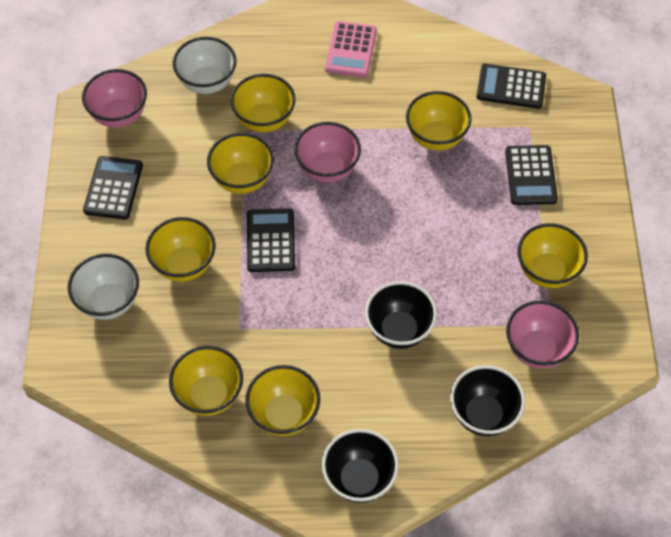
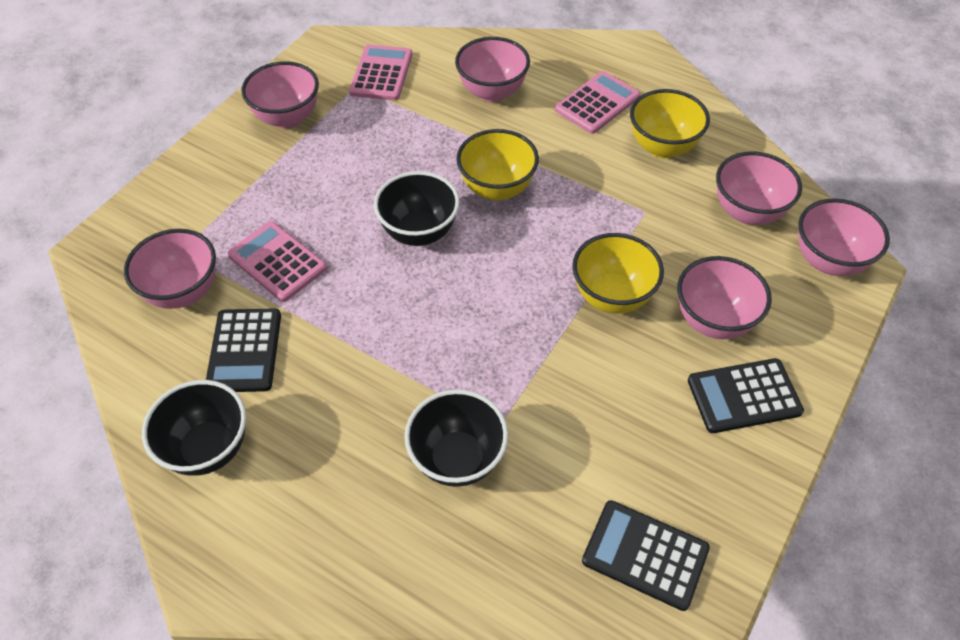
black calculator: 4 -> 3
pink bowl: 3 -> 6
pink calculator: 1 -> 3
white bowl: 2 -> 0
yellow bowl: 7 -> 3

